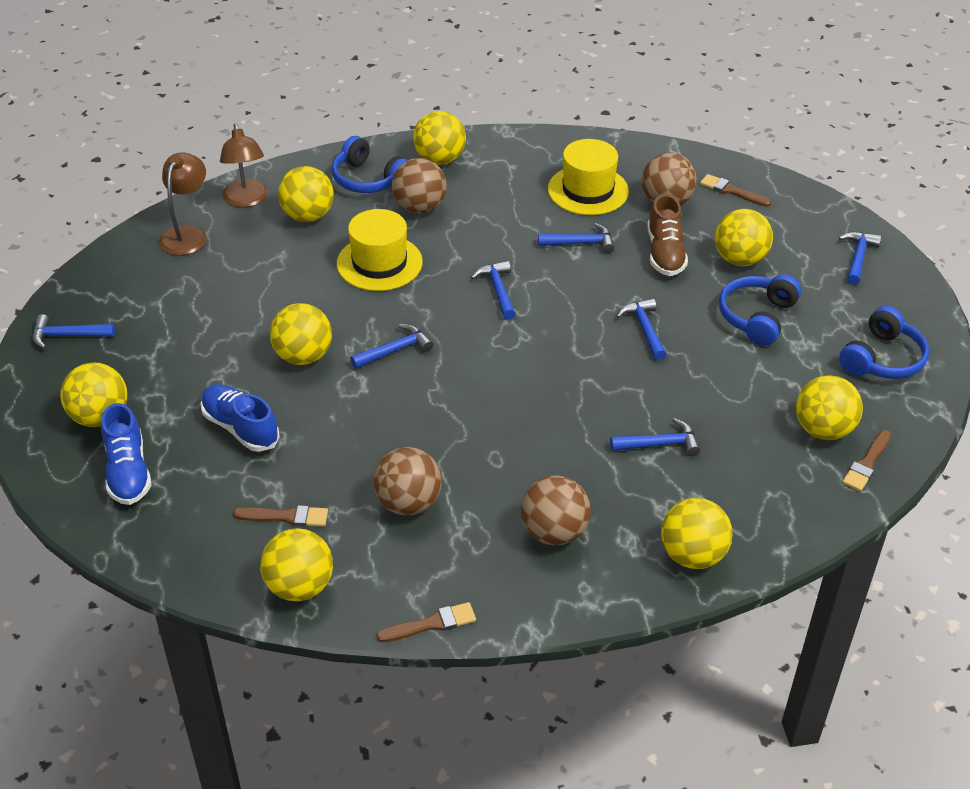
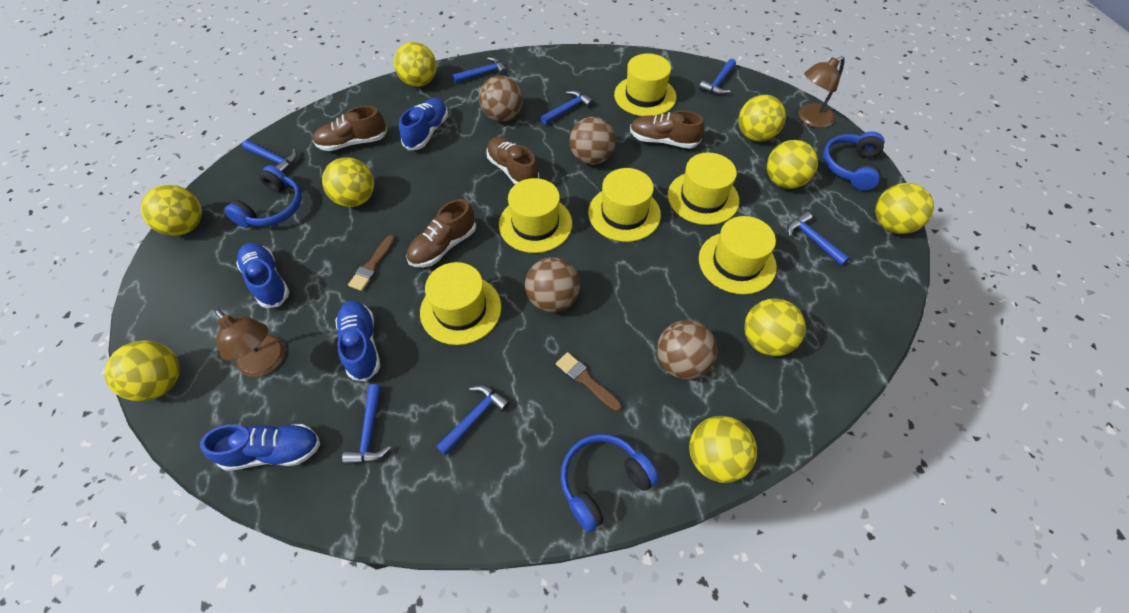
blue shoe: 2 -> 4
brown brush: 4 -> 2
brown shoe: 1 -> 4
yellow ball: 8 -> 9
yellow hat: 2 -> 6

